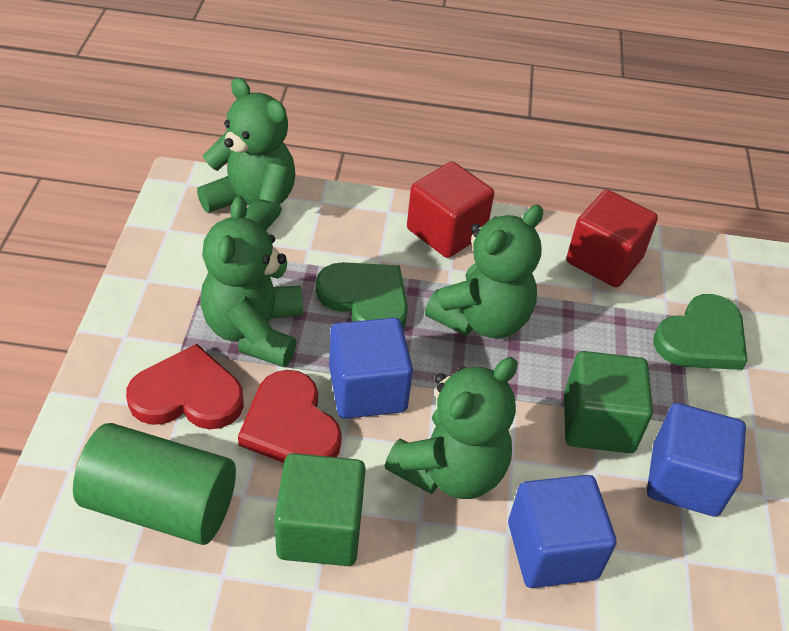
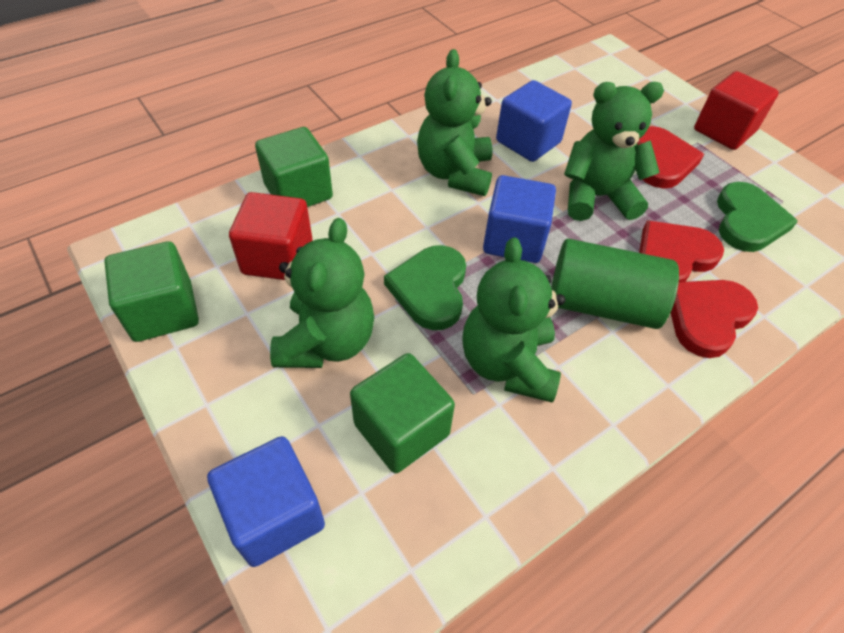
green cube: 2 -> 3
red heart: 2 -> 3

